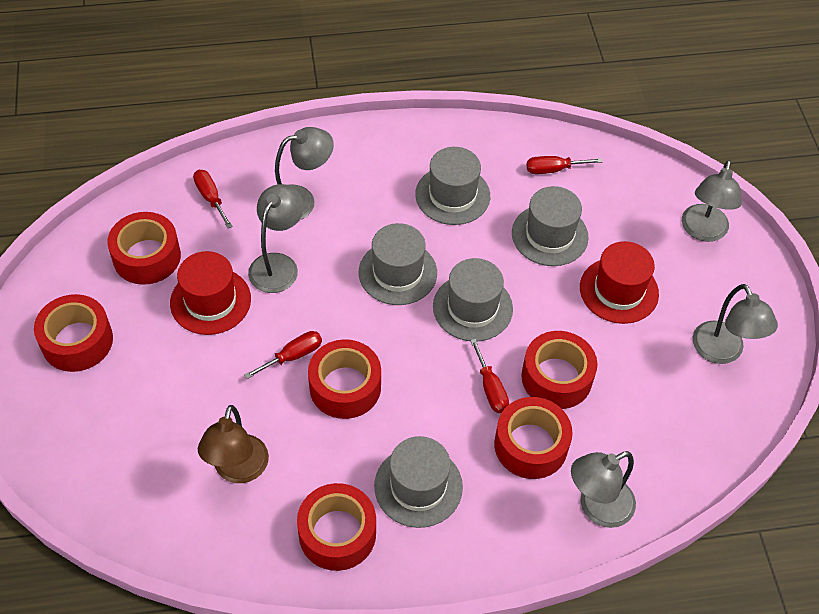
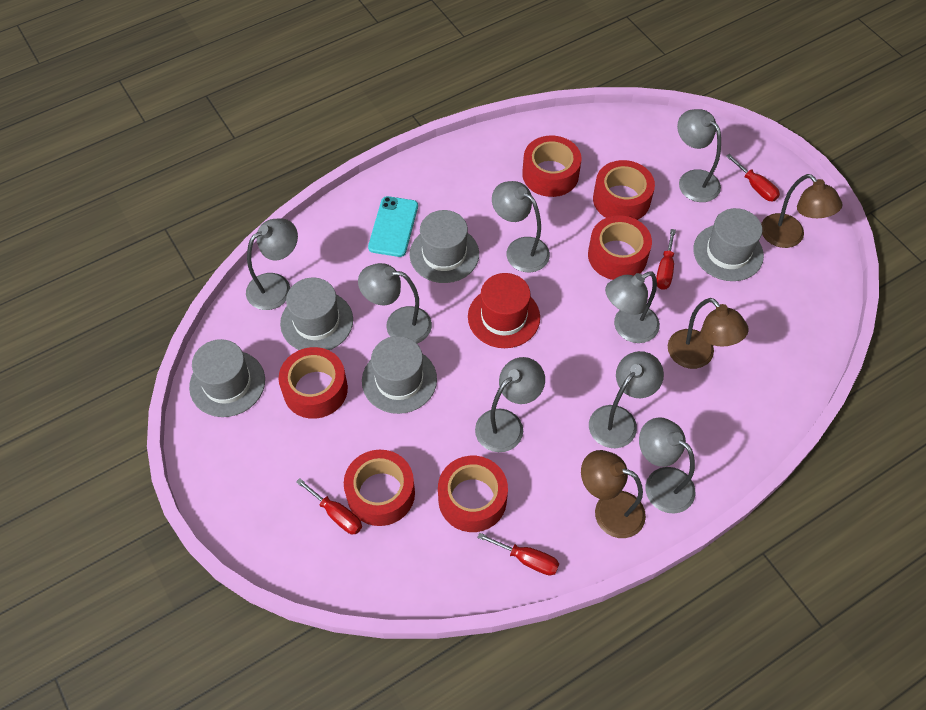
brown lamp: 1 -> 3
grey lamp: 5 -> 8
red hat: 2 -> 1
turquoise phone: 0 -> 1

